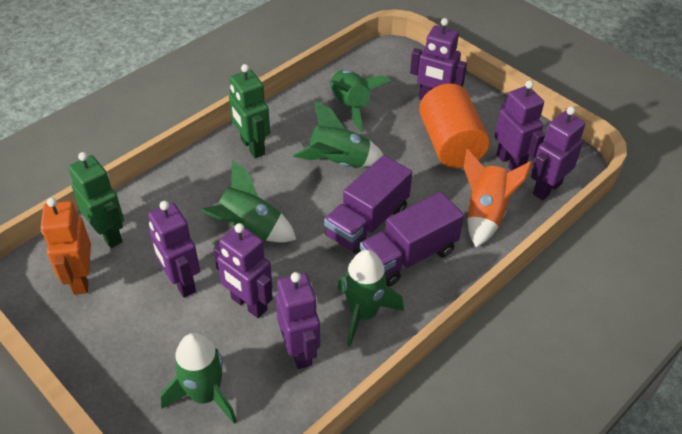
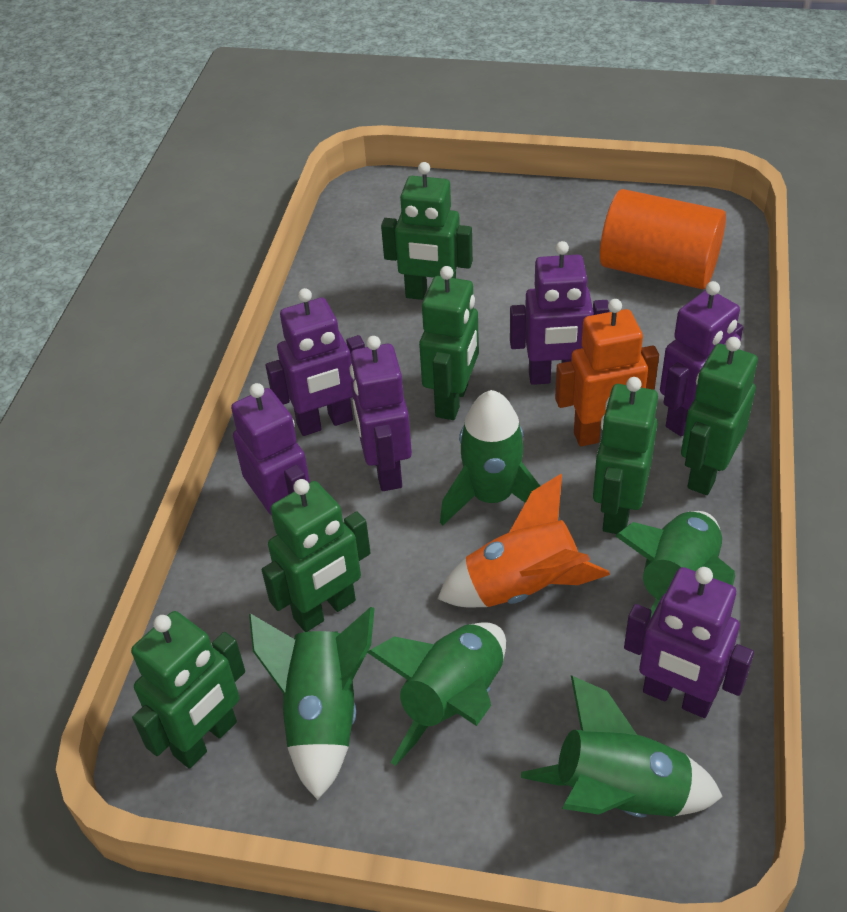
green robot: 2 -> 6
purple truck: 2 -> 0

